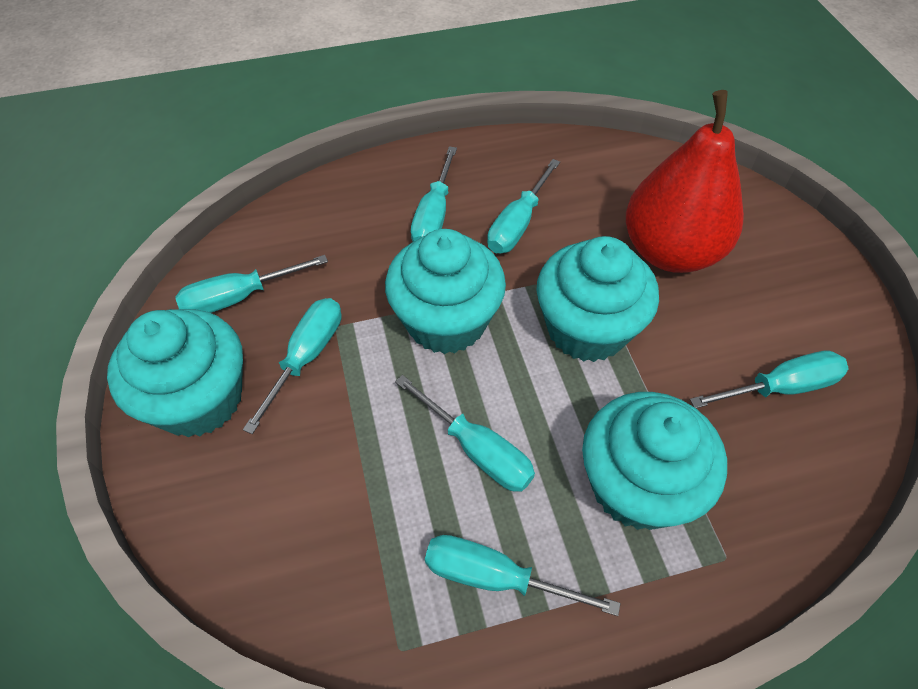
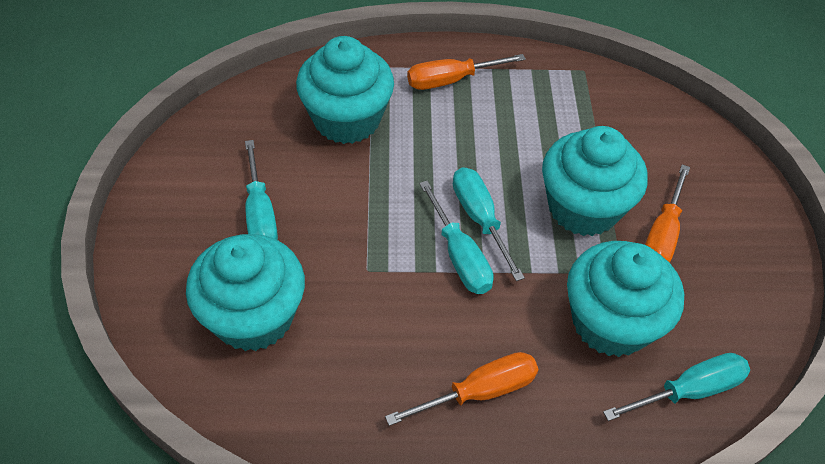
orange screwdriver: 0 -> 3
red pear: 1 -> 0
turquoise screwdriver: 7 -> 4

